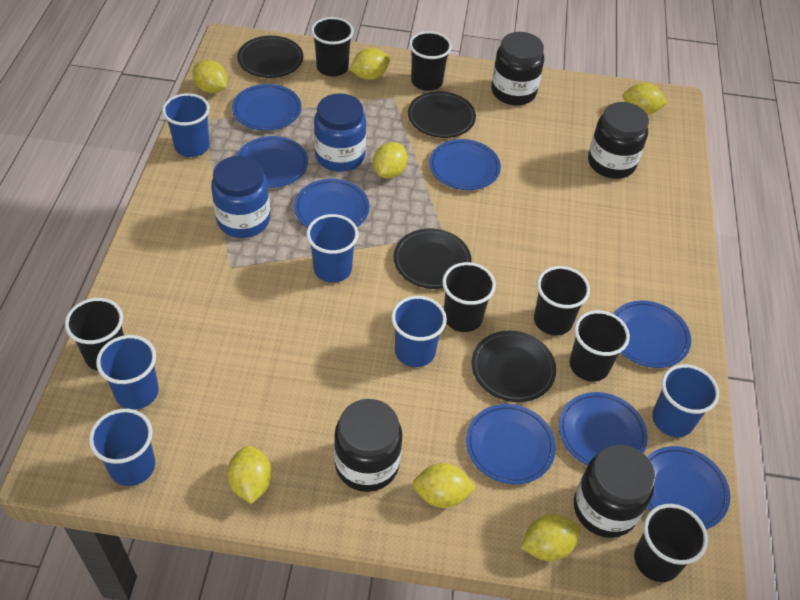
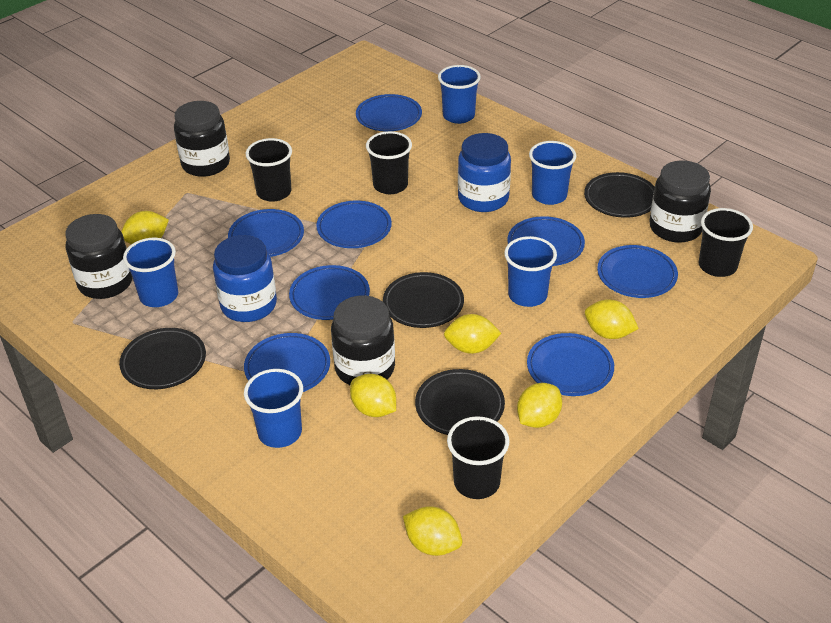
black cup: 7 -> 4
blue cup: 6 -> 5
yellow lemon: 7 -> 6

